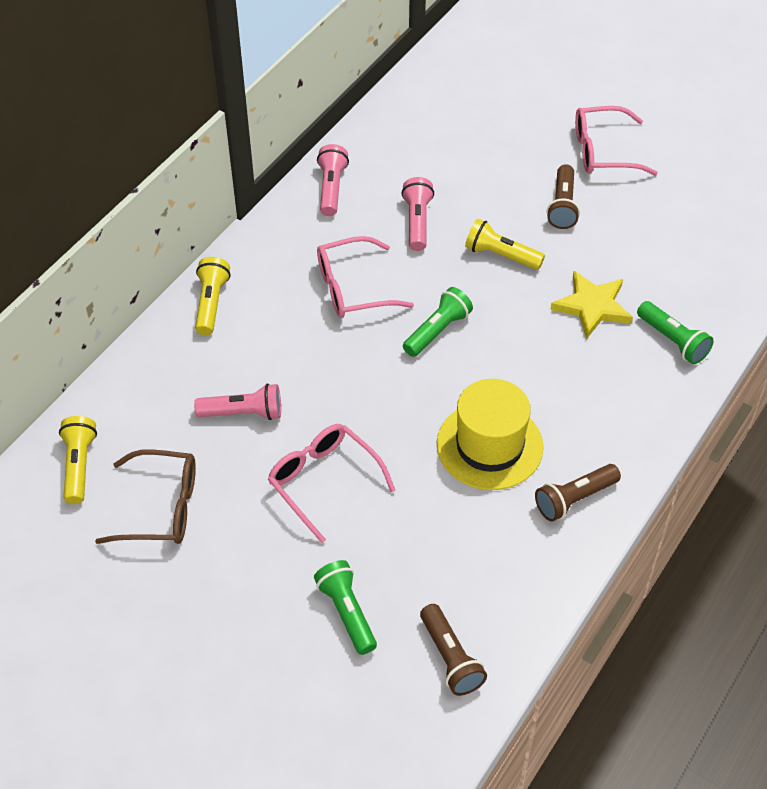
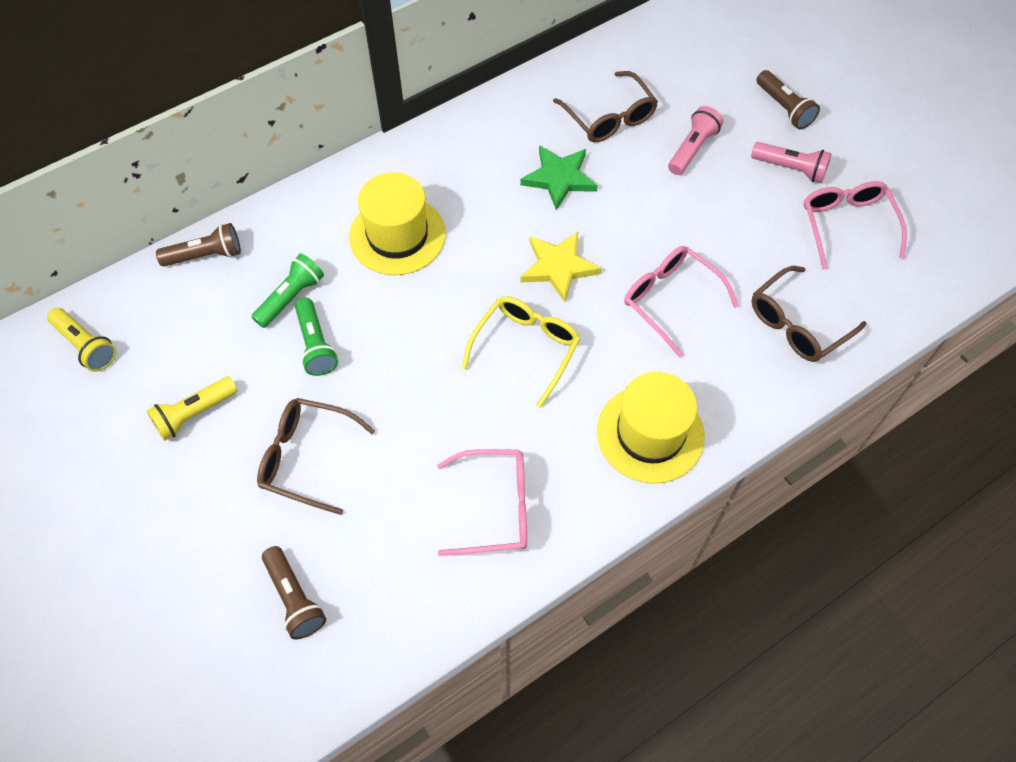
brown glasses: 1 -> 3
green flashlight: 3 -> 2
green star: 0 -> 1
pink flashlight: 3 -> 2
yellow flashlight: 3 -> 2
yellow glasses: 0 -> 1
yellow hat: 1 -> 2

